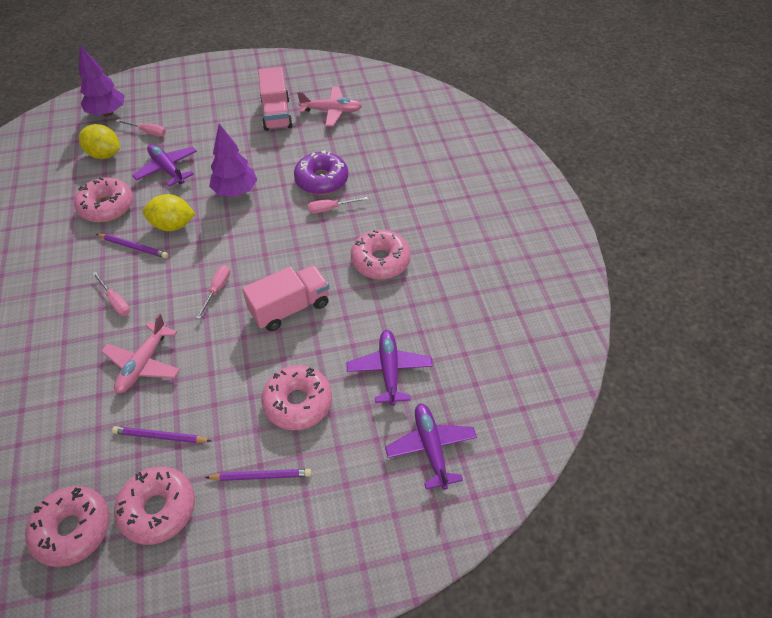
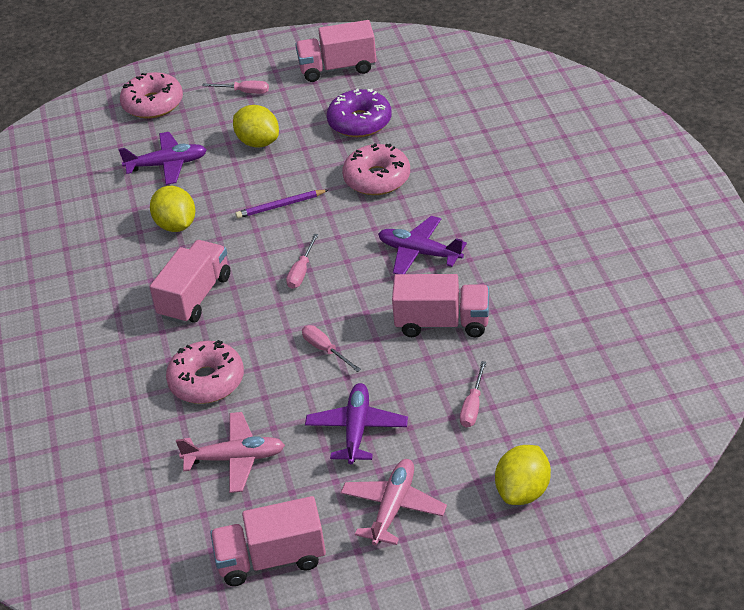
pink donut: 5 -> 3
pink truck: 2 -> 4
purple pencil: 3 -> 1
purple tree: 2 -> 0
yellow lemon: 2 -> 3

